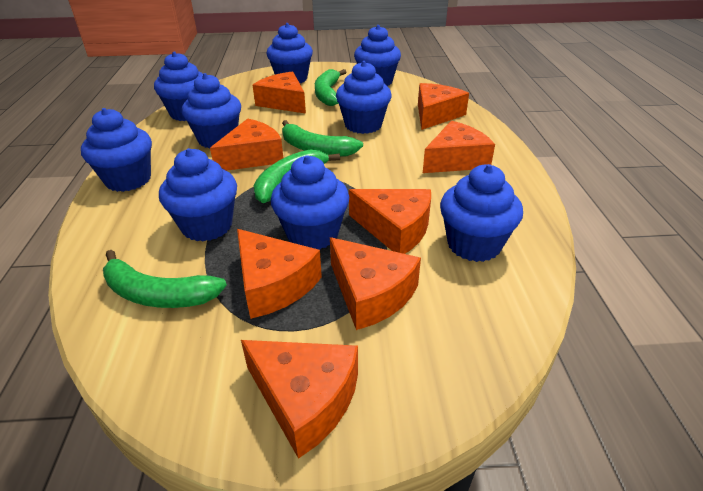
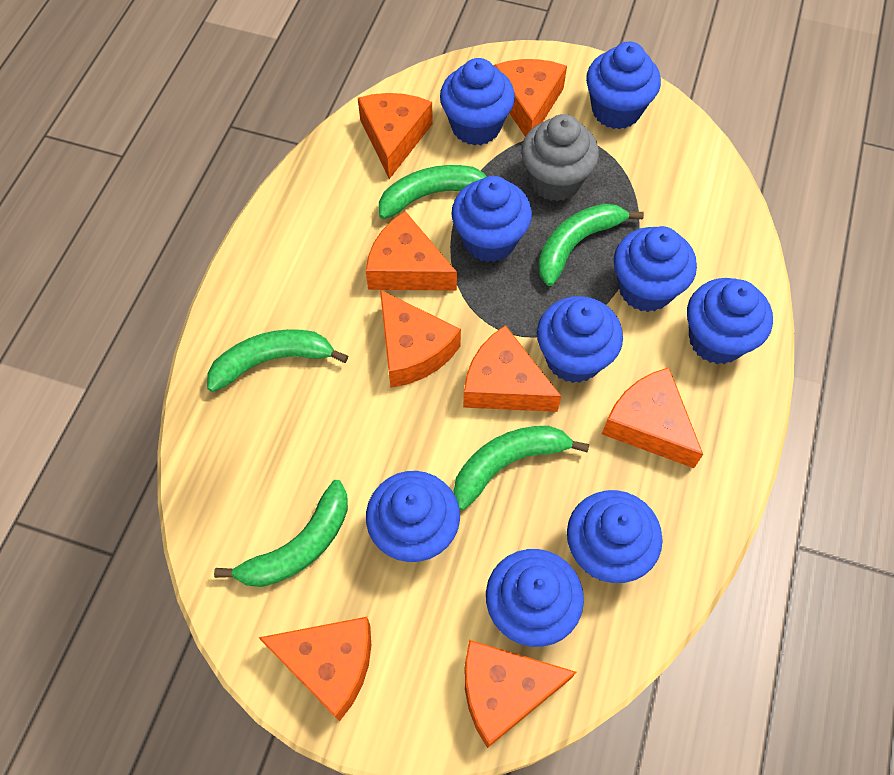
green banana: 4 -> 5
grey cupcake: 0 -> 1

